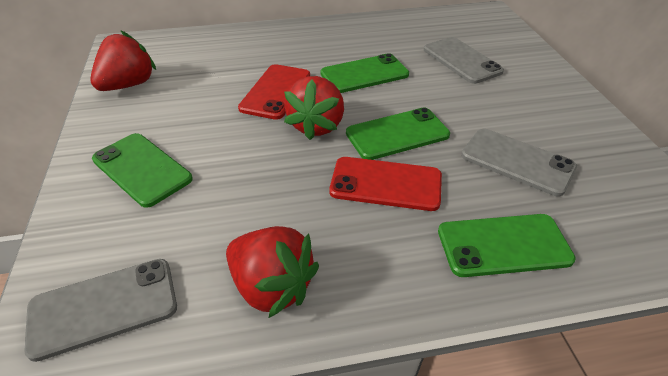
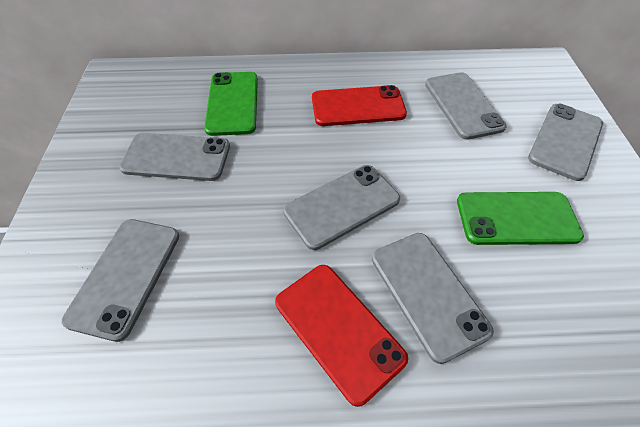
green phone: 4 -> 2
grey phone: 3 -> 6
red strawberry: 3 -> 0

